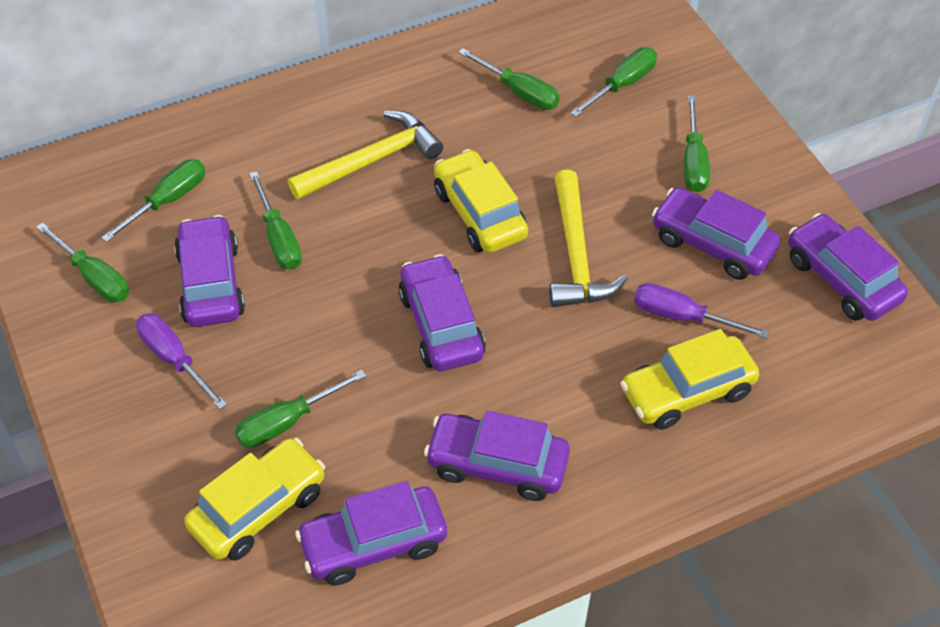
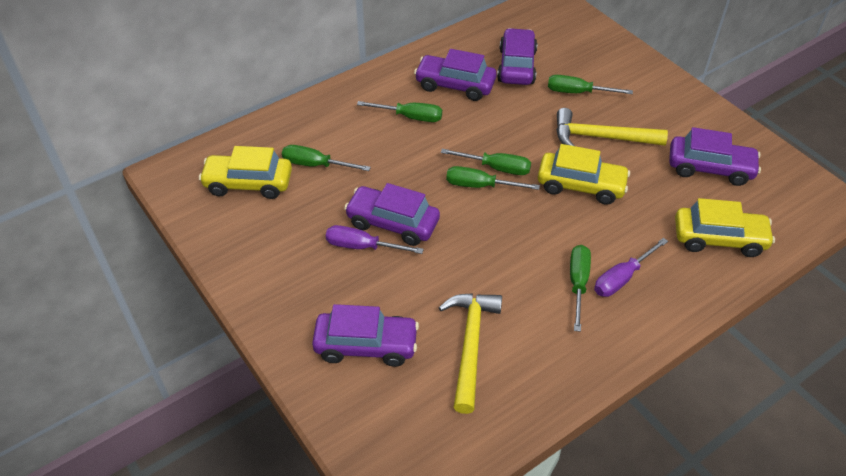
green screwdriver: 7 -> 6
purple car: 6 -> 5

